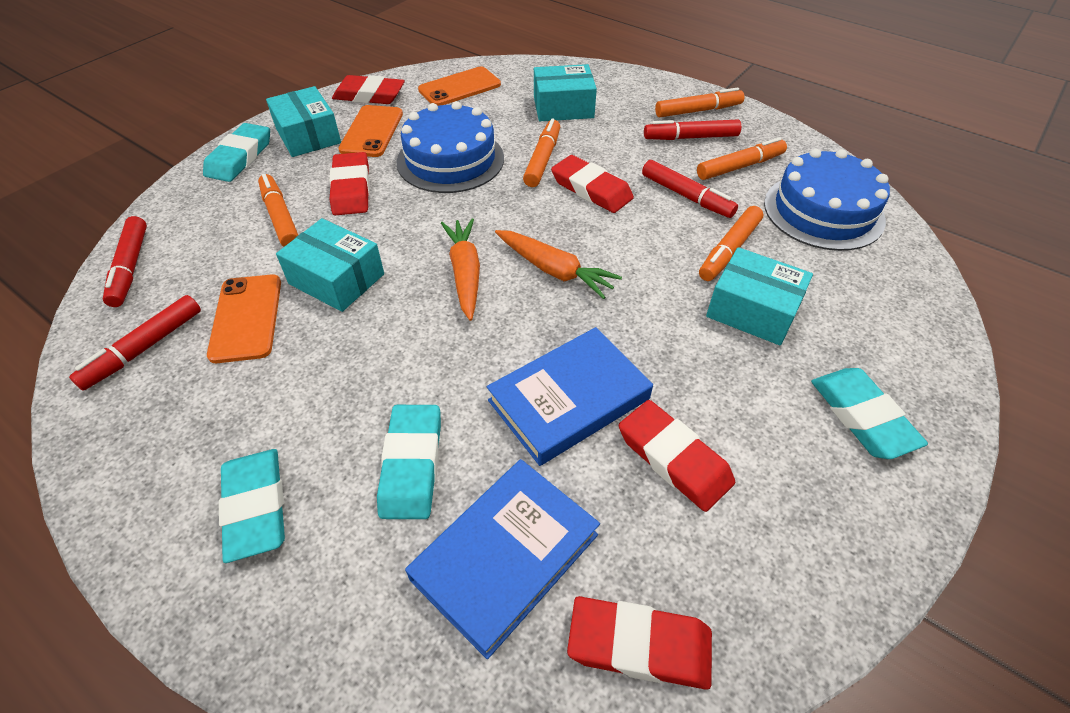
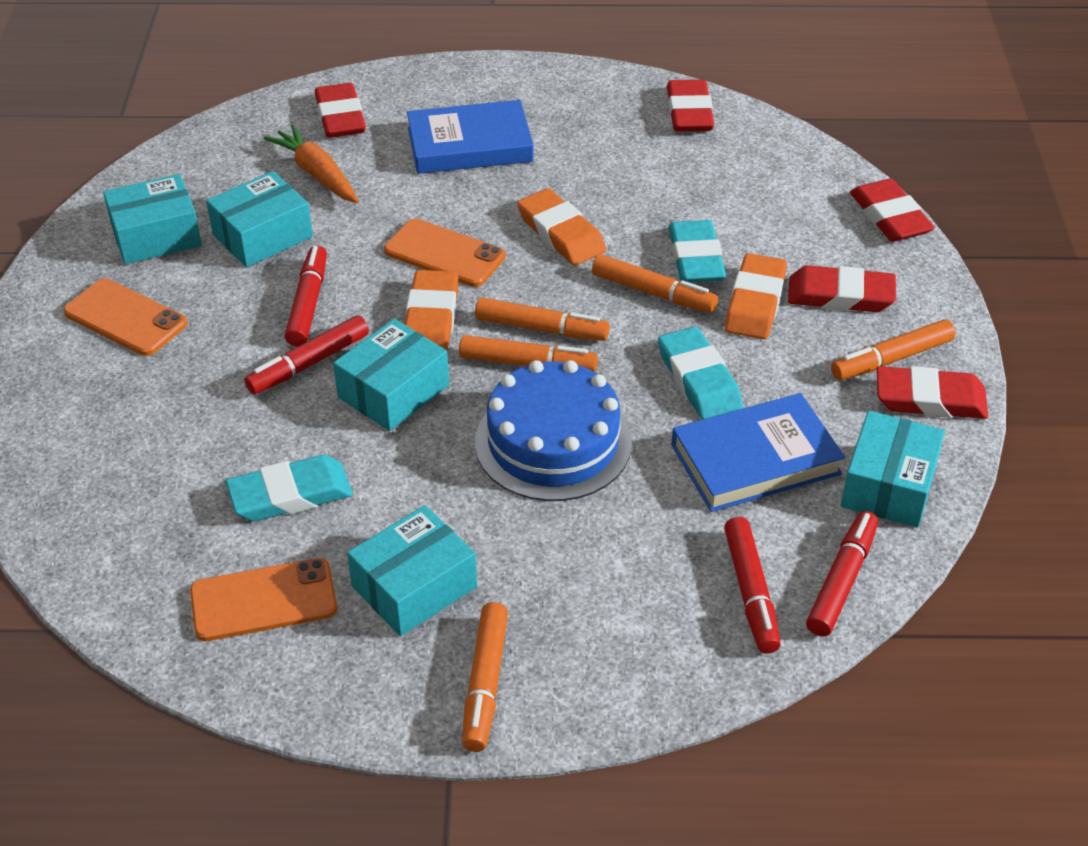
blue cake: 2 -> 1
orange carrot: 2 -> 1
orange eraser: 0 -> 3
turquoise box: 4 -> 5
turquoise eraser: 4 -> 3

